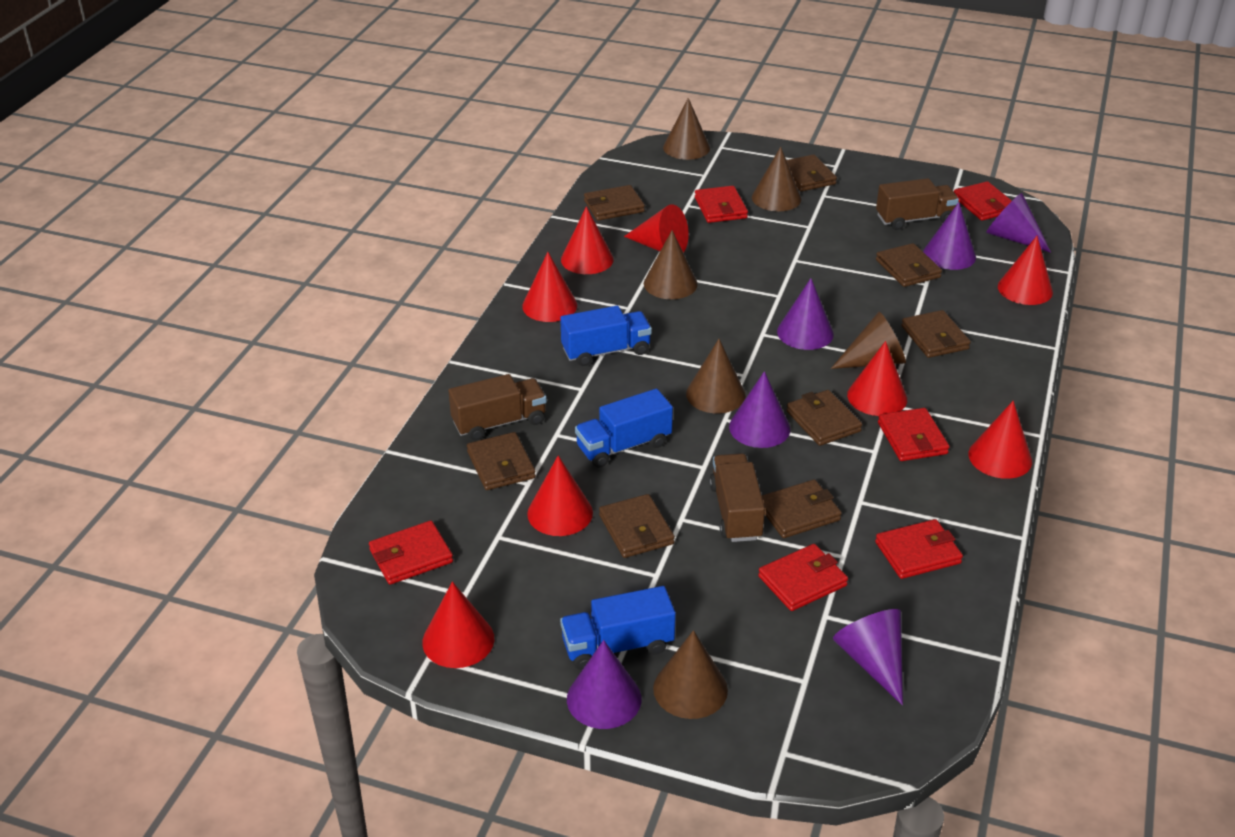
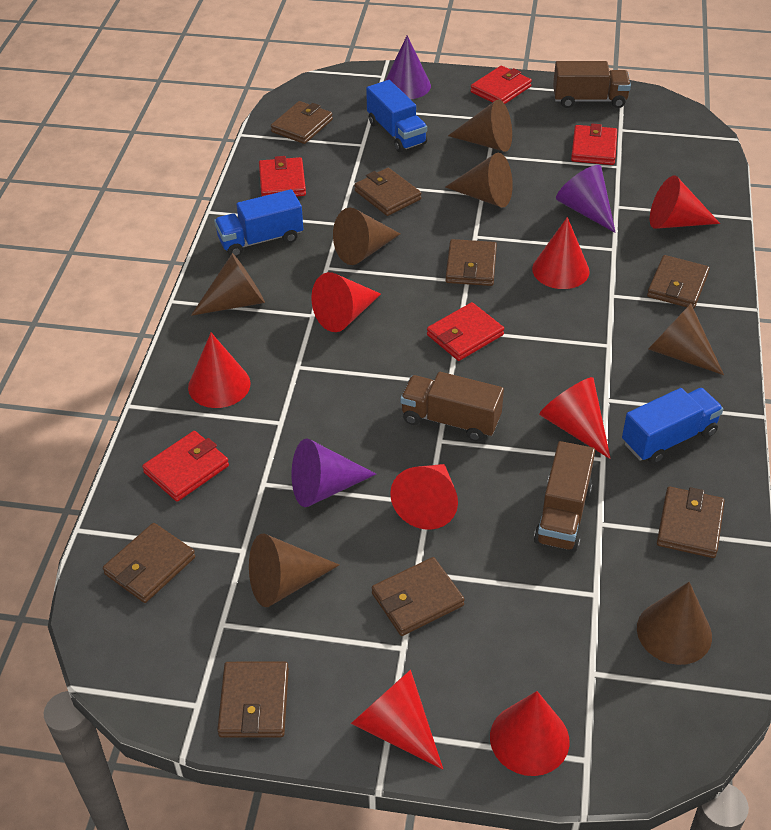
brown cone: 6 -> 7
purple cone: 6 -> 3
red wallet: 6 -> 5

